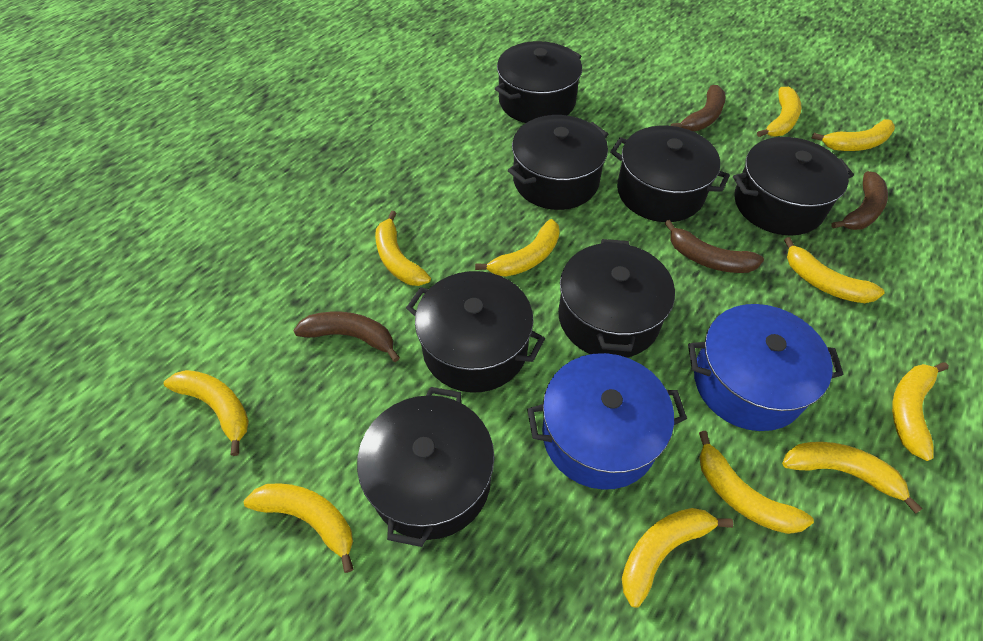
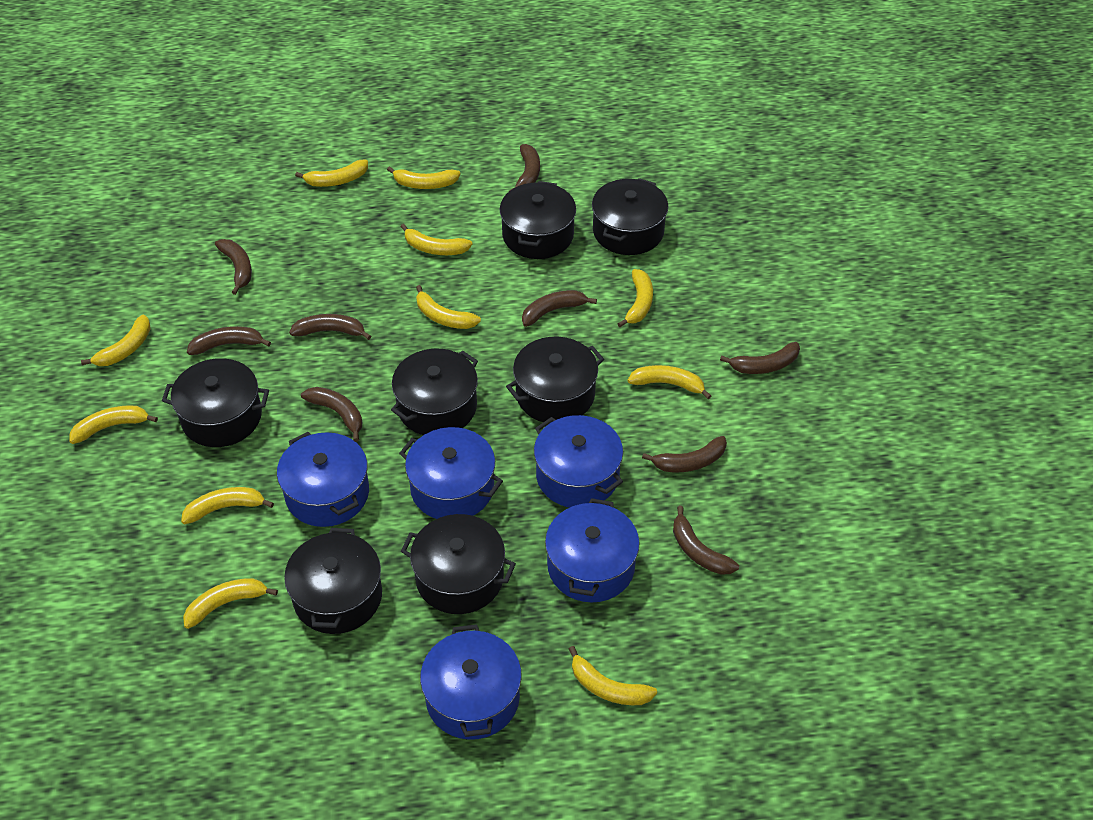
blue pot: 2 -> 5
brown banana: 4 -> 9

